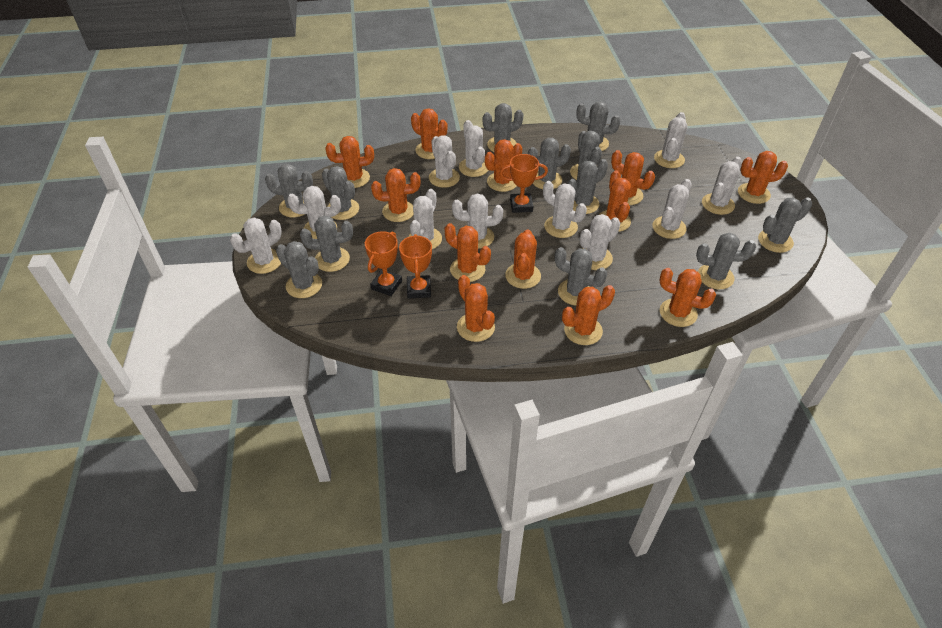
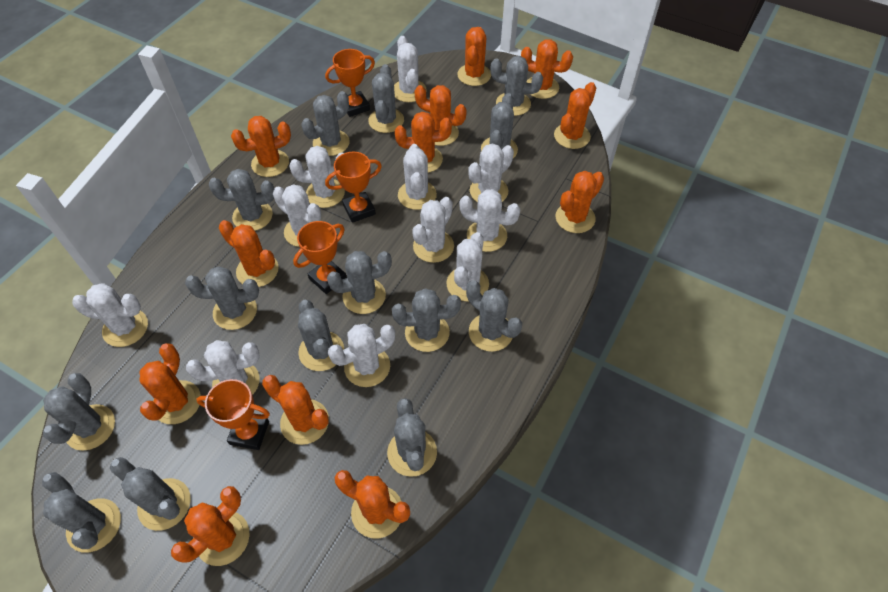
grey cactus: 12 -> 14
orange trophy: 3 -> 4

